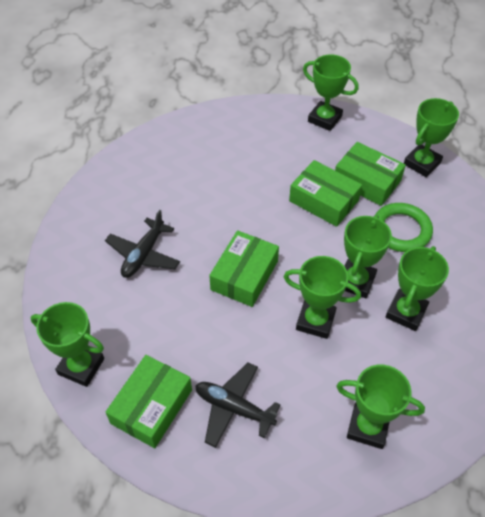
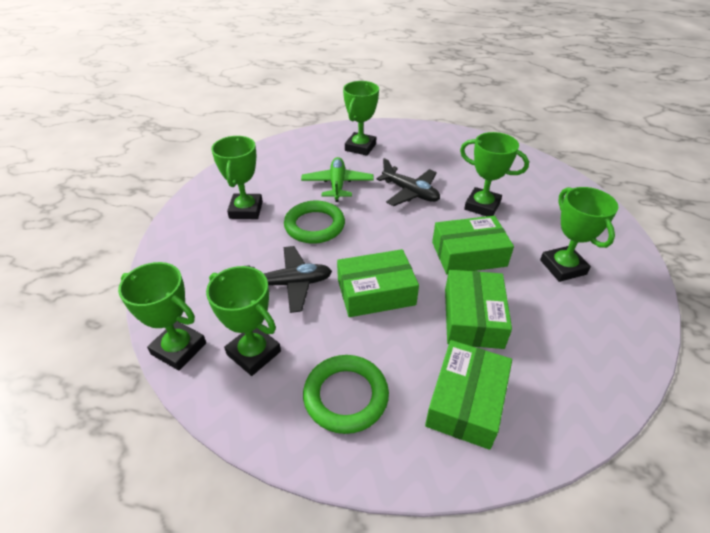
green plane: 0 -> 1
green ring: 1 -> 2
green trophy: 7 -> 6

